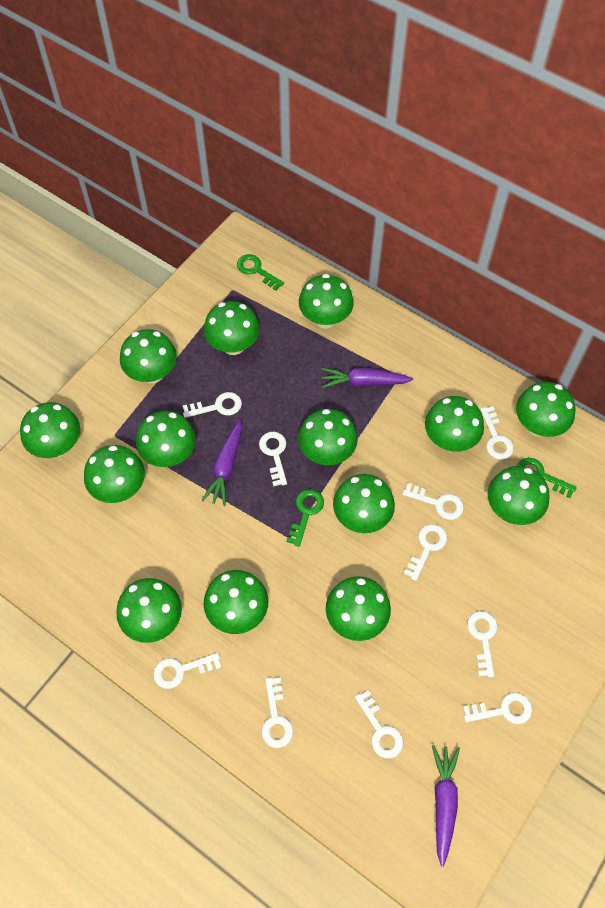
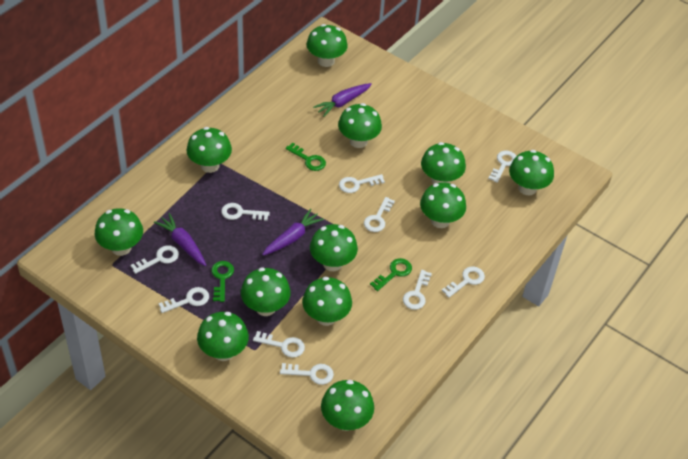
green mushroom: 14 -> 12

